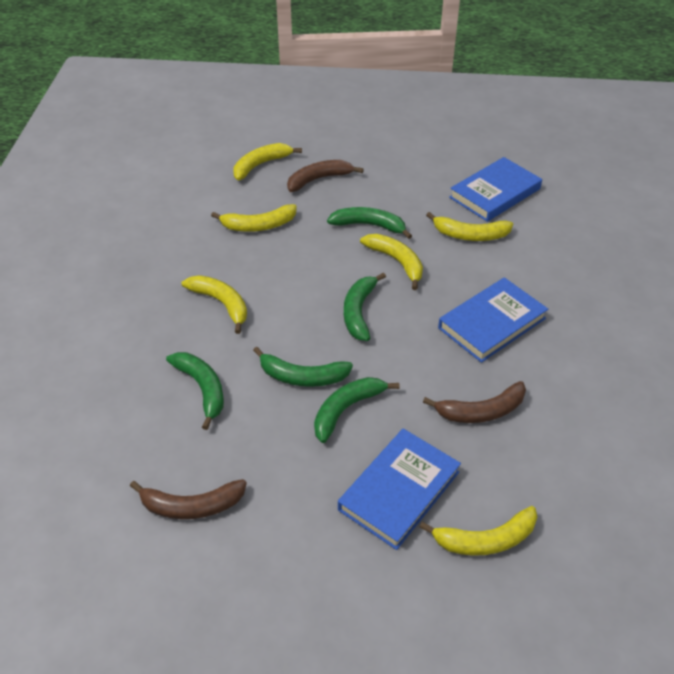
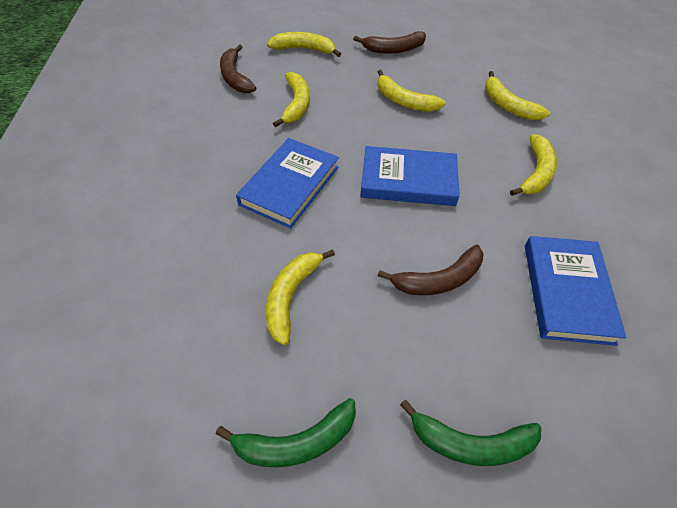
green banana: 5 -> 2

